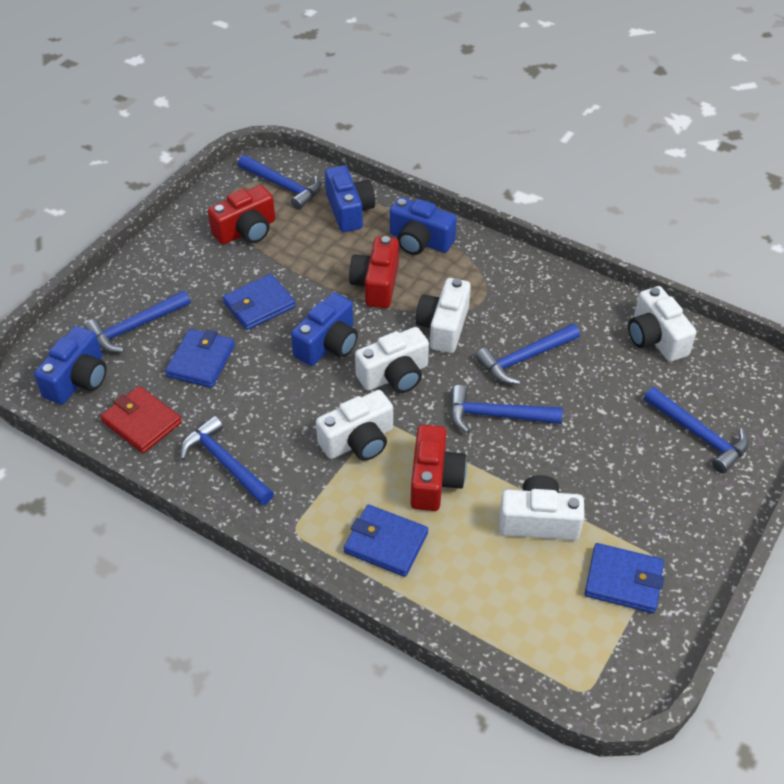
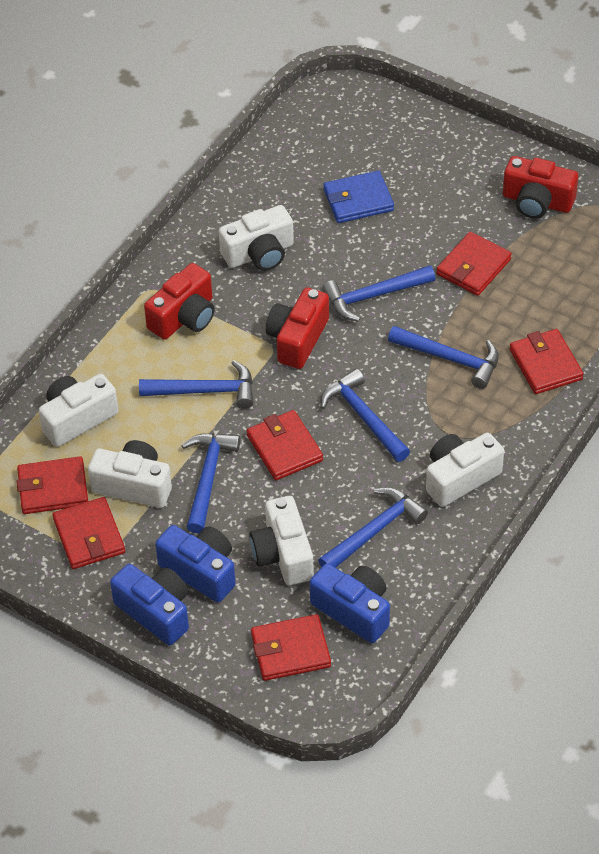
blue camera: 4 -> 3
blue wallet: 4 -> 1
red wallet: 1 -> 6

